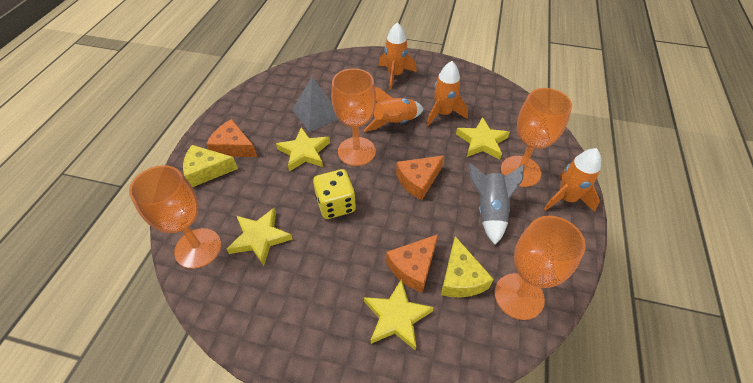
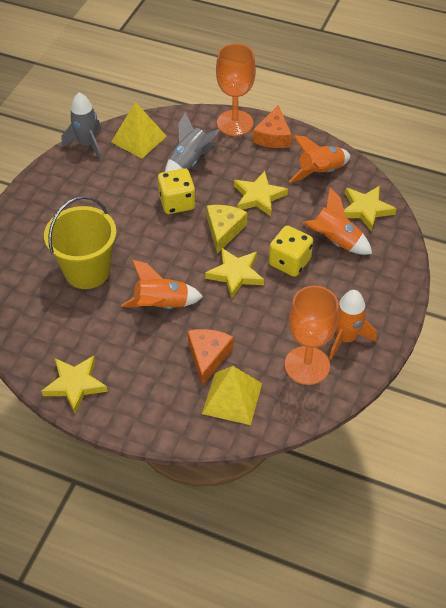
grey pyramid: 1 -> 0
grey rocket: 1 -> 2
orange cheese: 3 -> 2
orange goblet: 4 -> 2
yellow bucket: 0 -> 1
yellow cheese: 2 -> 1
yellow dice: 1 -> 2
yellow pyramid: 0 -> 2

